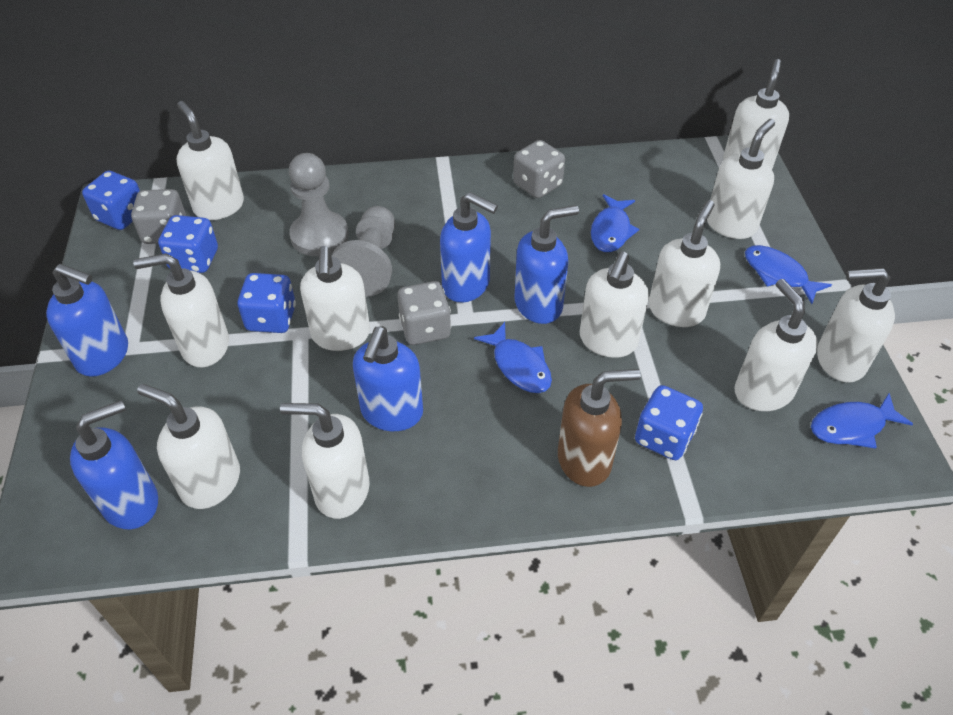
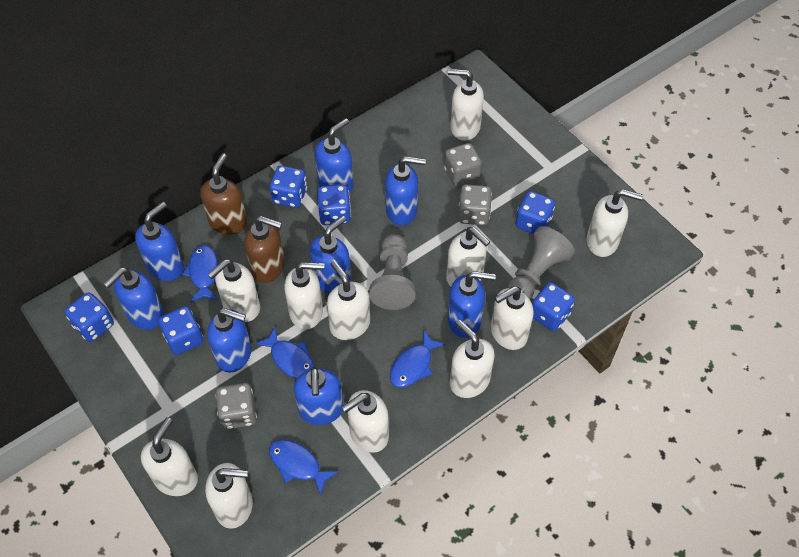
blue dice: 4 -> 6
blue soap dispenser: 5 -> 8
brown soap dispenser: 1 -> 2

